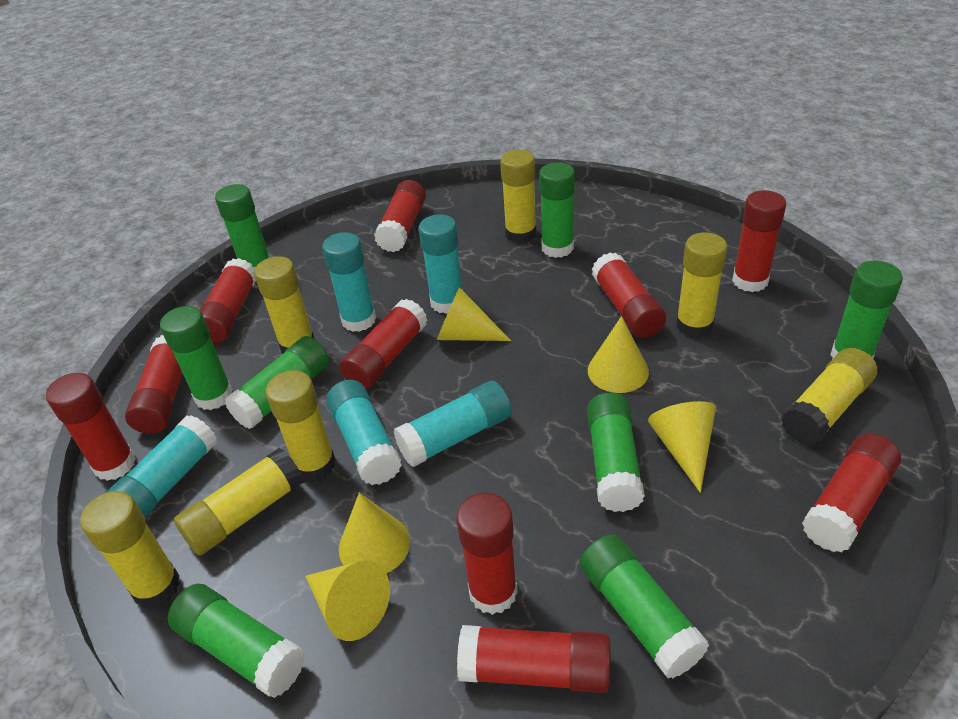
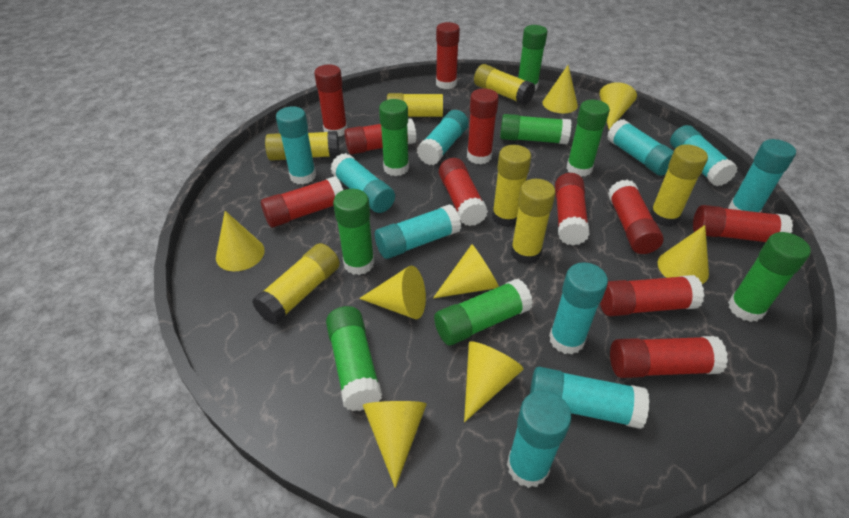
red glue stick: 10 -> 11
turquoise glue stick: 5 -> 10
yellow cone: 5 -> 8

